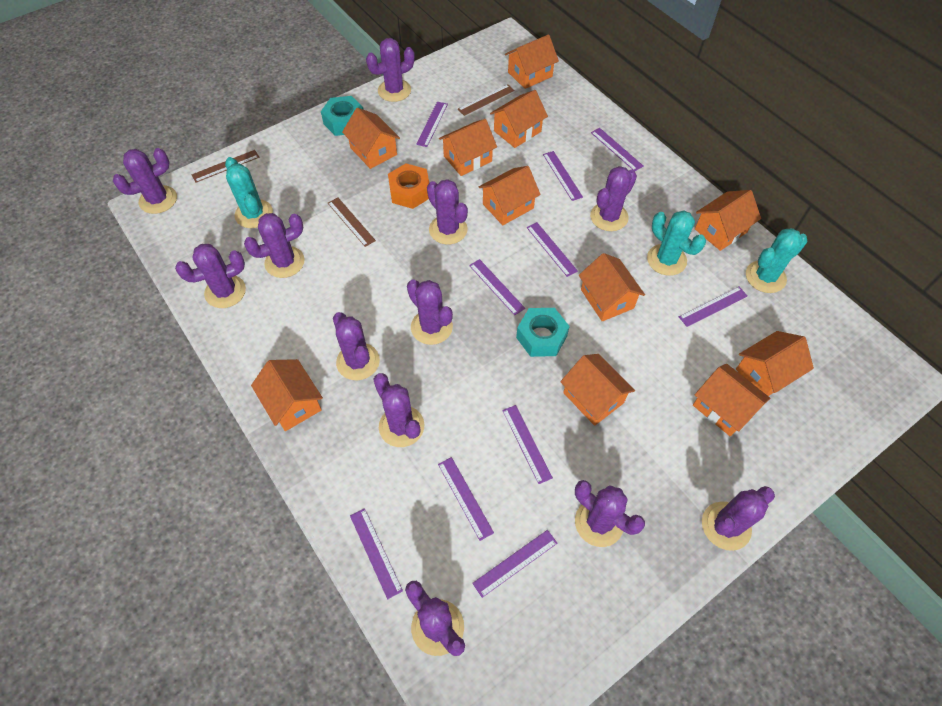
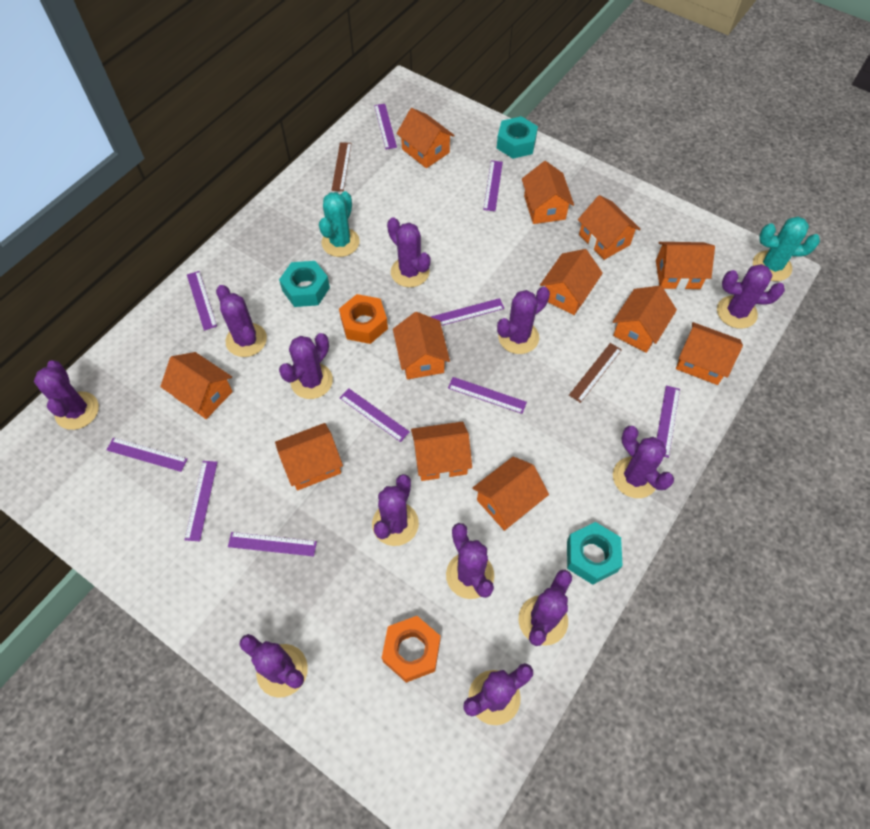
brown ruler: 3 -> 2
orange house: 11 -> 12
orange nut: 1 -> 2
turquoise cactus: 3 -> 2
turquoise nut: 2 -> 3

